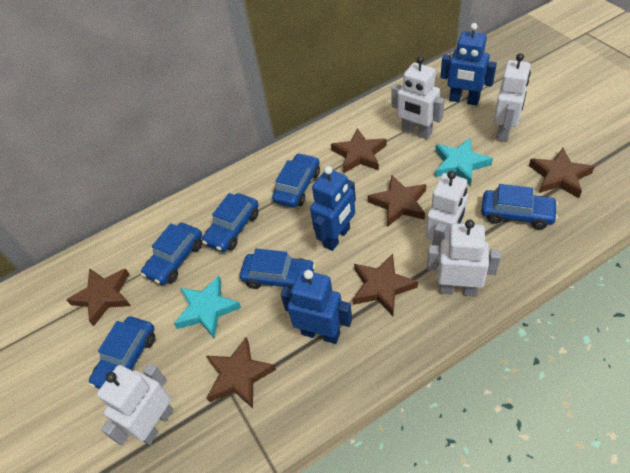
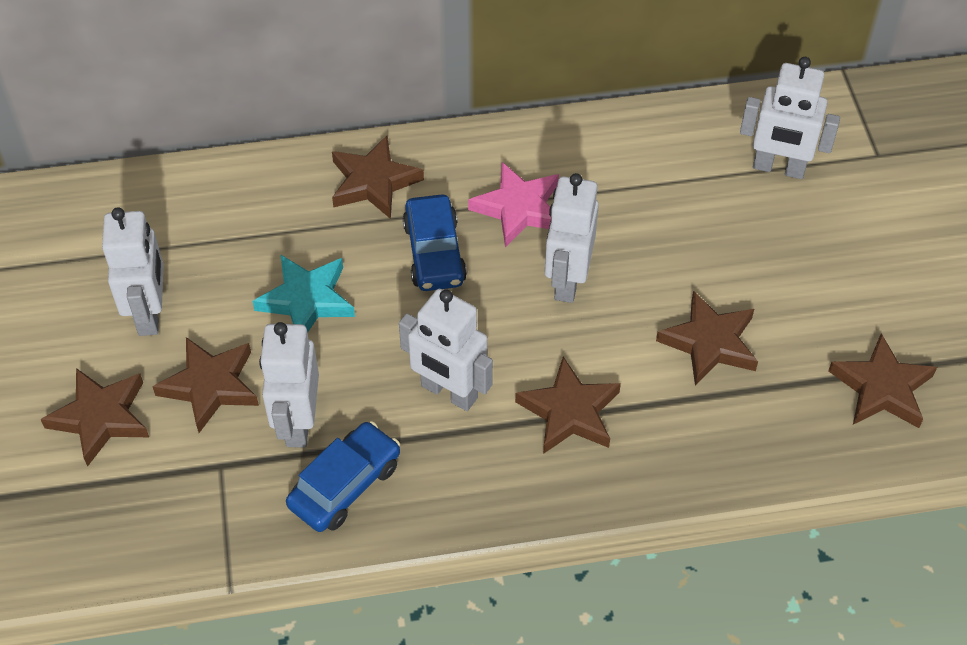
blue car: 6 -> 2
blue robot: 3 -> 0
pink star: 0 -> 1
turquoise star: 2 -> 1

